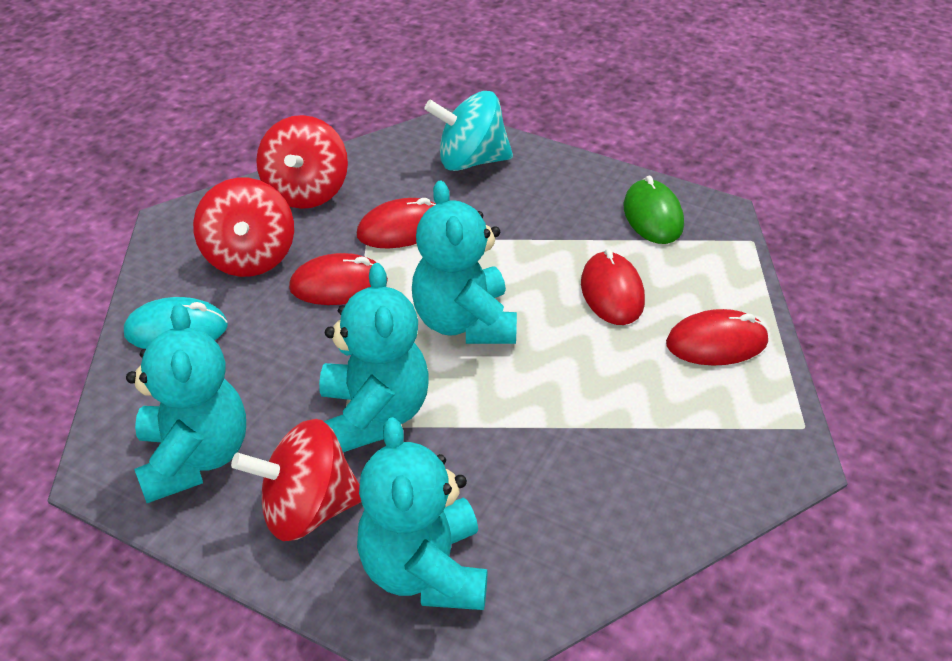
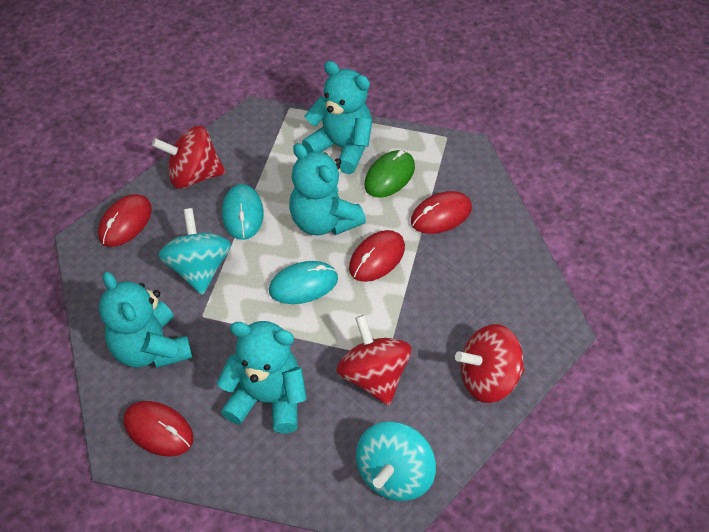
turquoise mouse: 1 -> 2
turquoise spinning top: 1 -> 2

